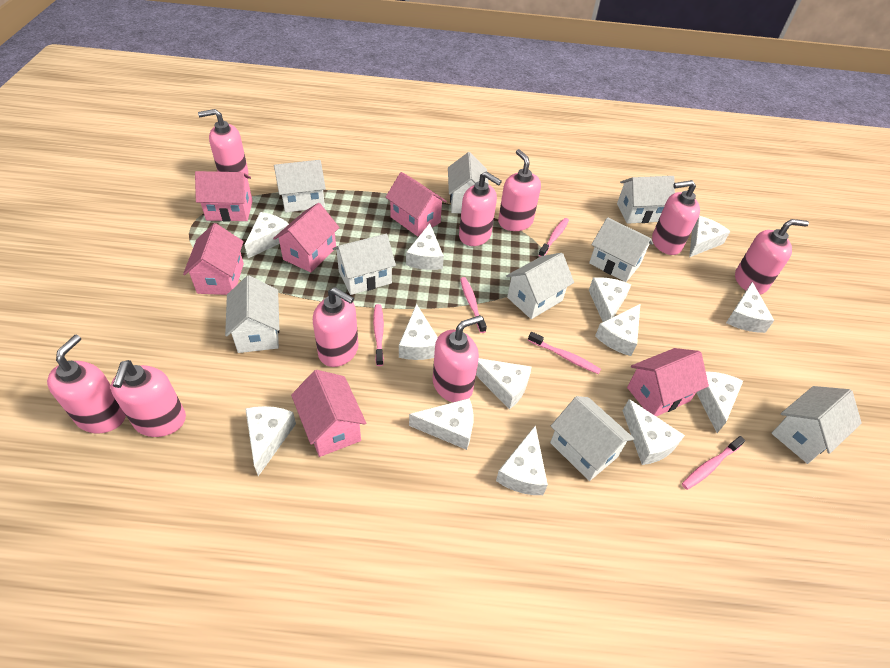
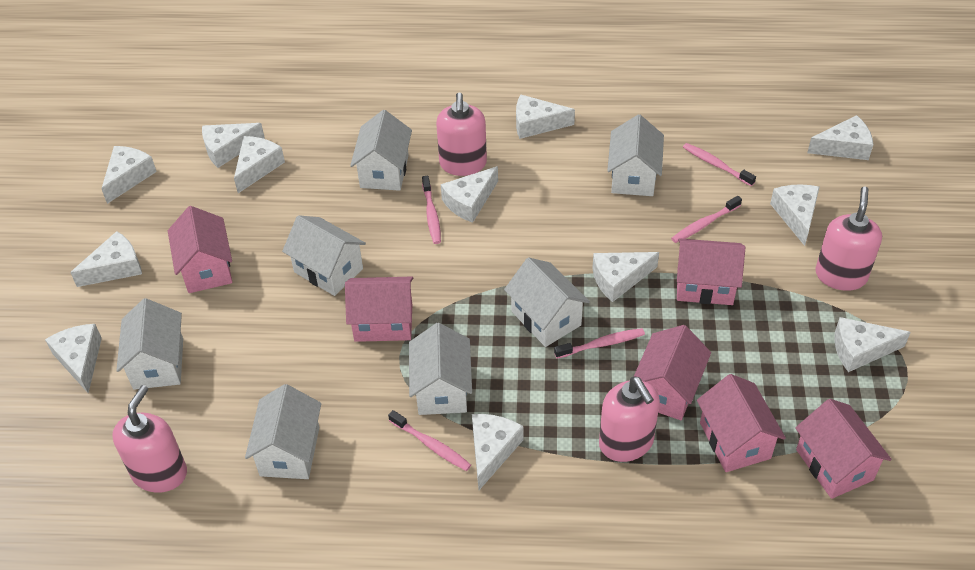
pink soap dispenser: 9 -> 4
white cheese: 13 -> 12
white house: 9 -> 7

